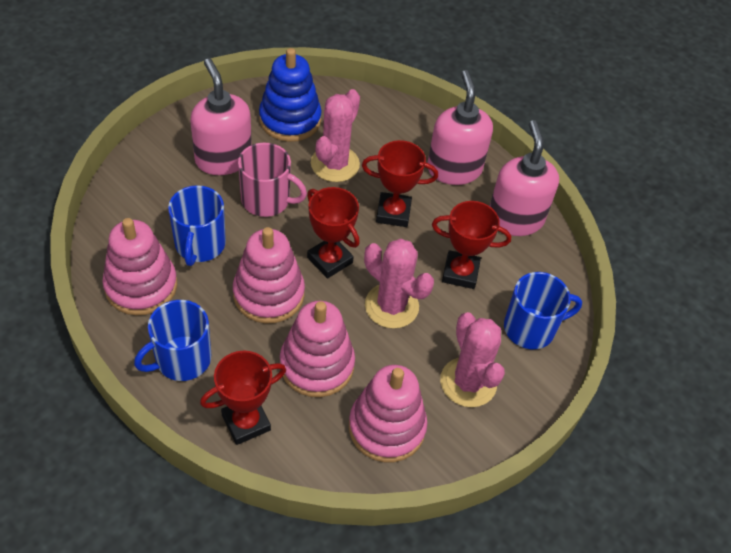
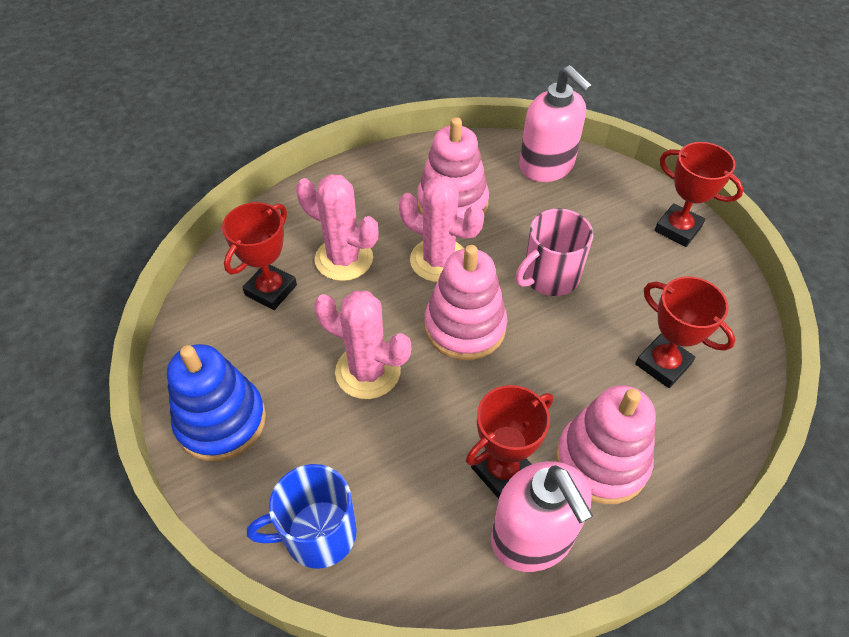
blue mug: 3 -> 1
pink soap dispenser: 3 -> 2
pink stacking toy: 4 -> 3

